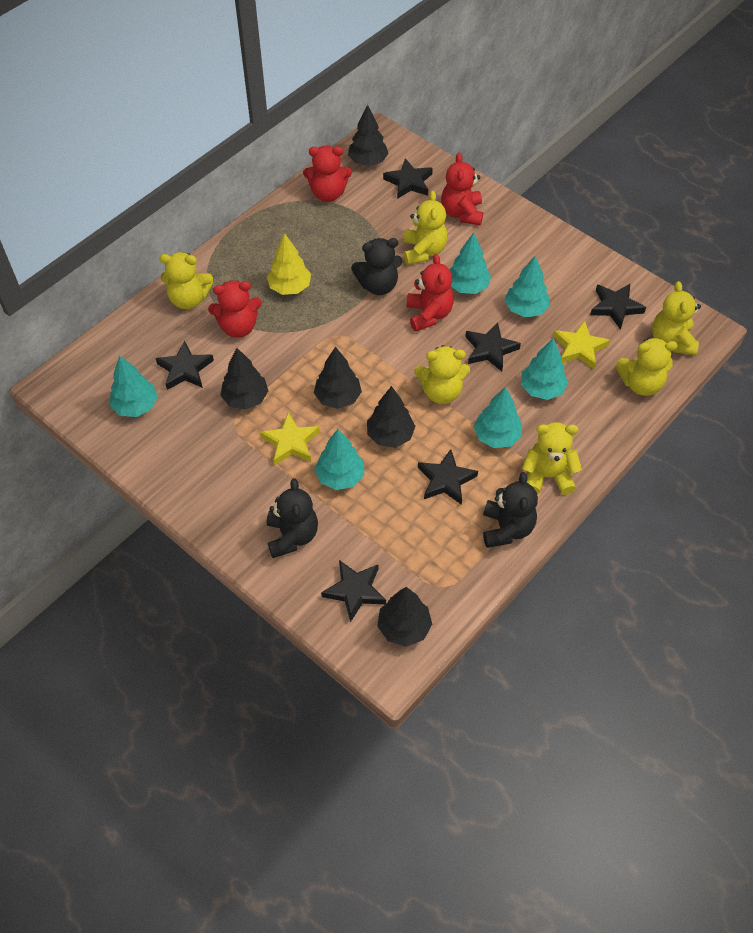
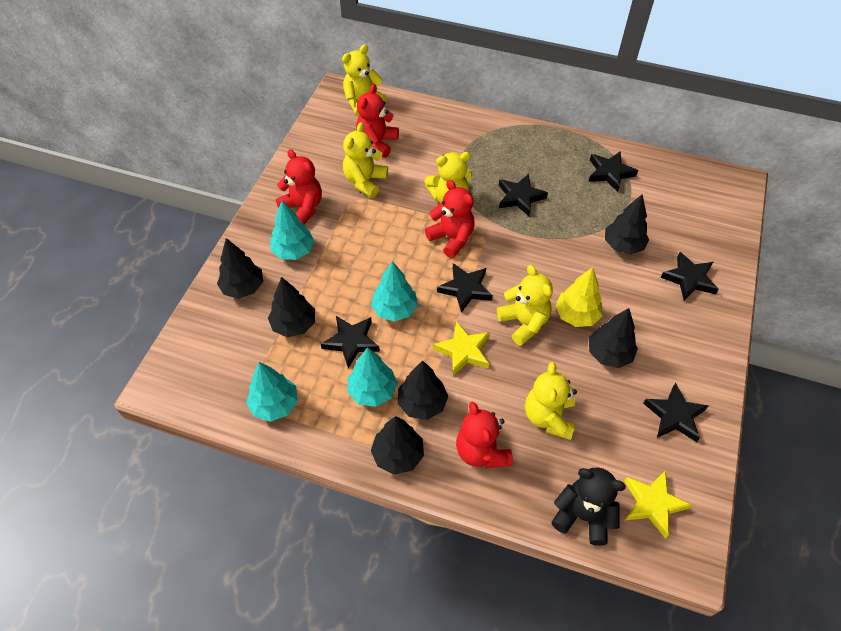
black teddy bear: 3 -> 1
black tree: 5 -> 6
turquoise tree: 6 -> 4
yellow teddy bear: 6 -> 5

